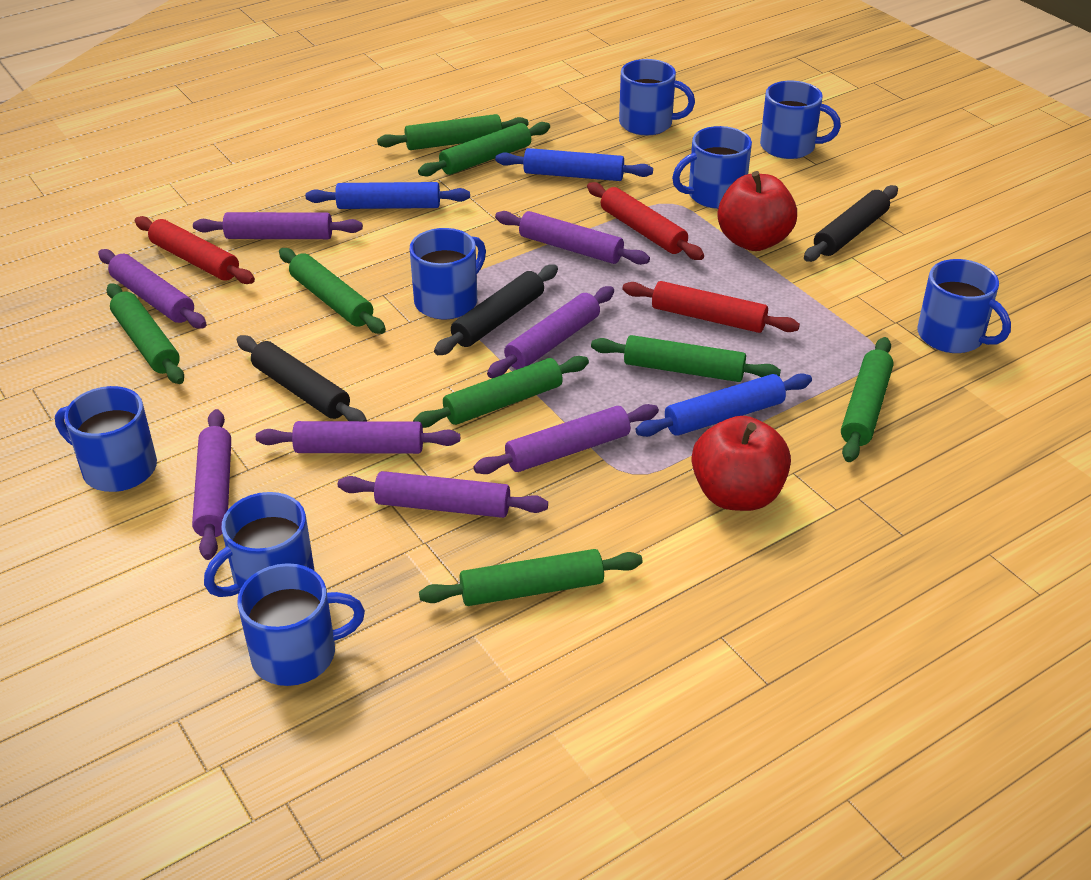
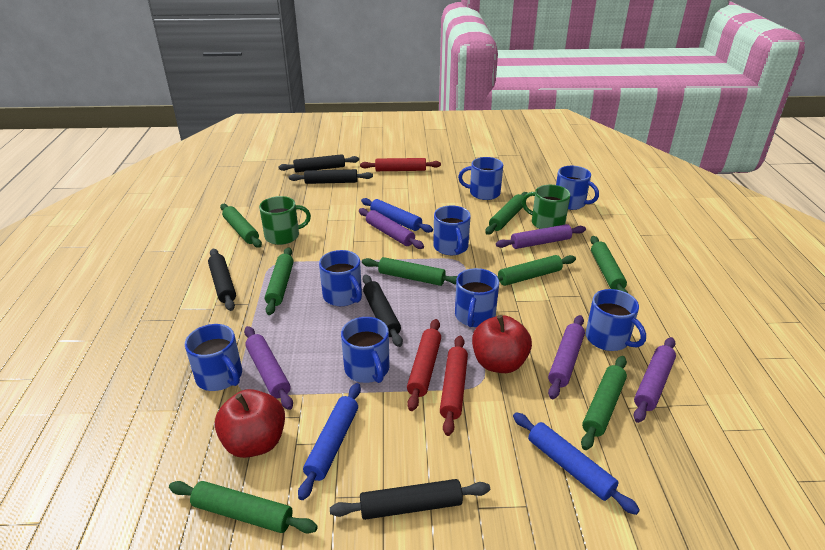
black rolling pin: 3 -> 5
green mug: 0 -> 2
purple rolling pin: 8 -> 5

